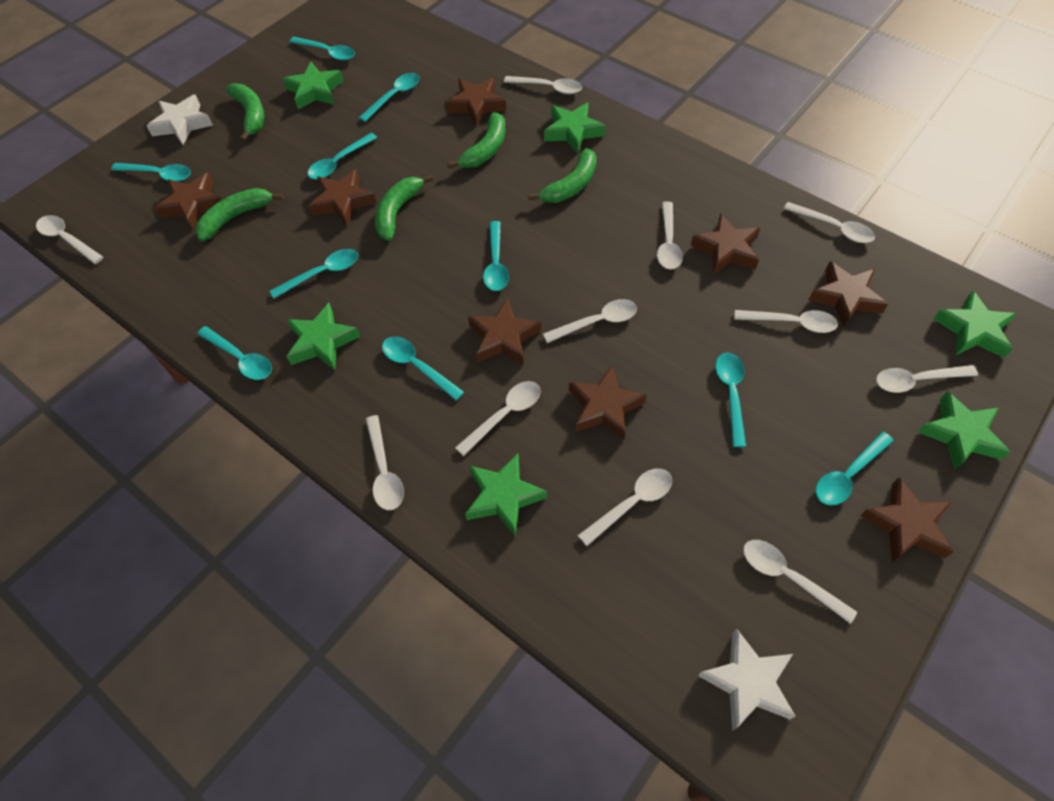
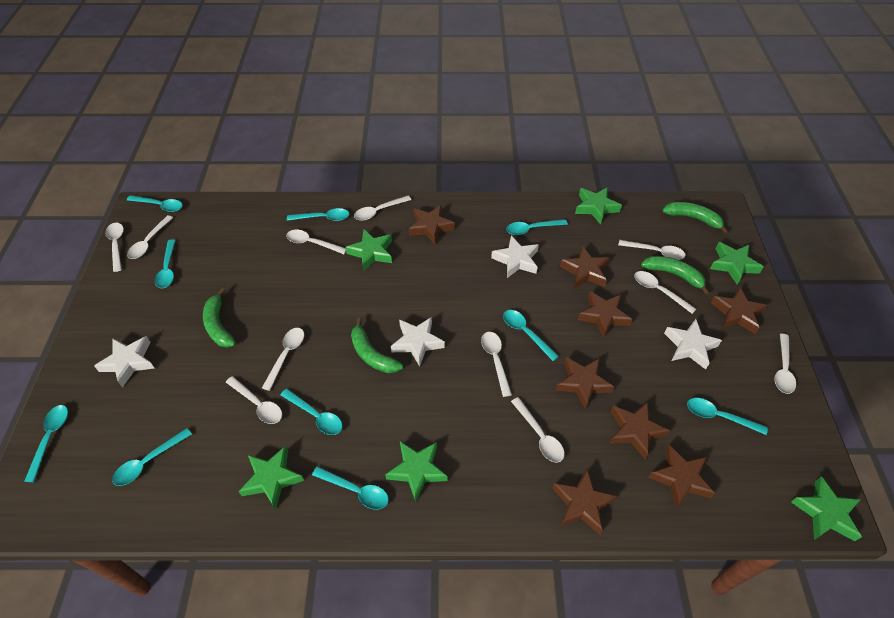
green banana: 5 -> 4
white star: 2 -> 4

